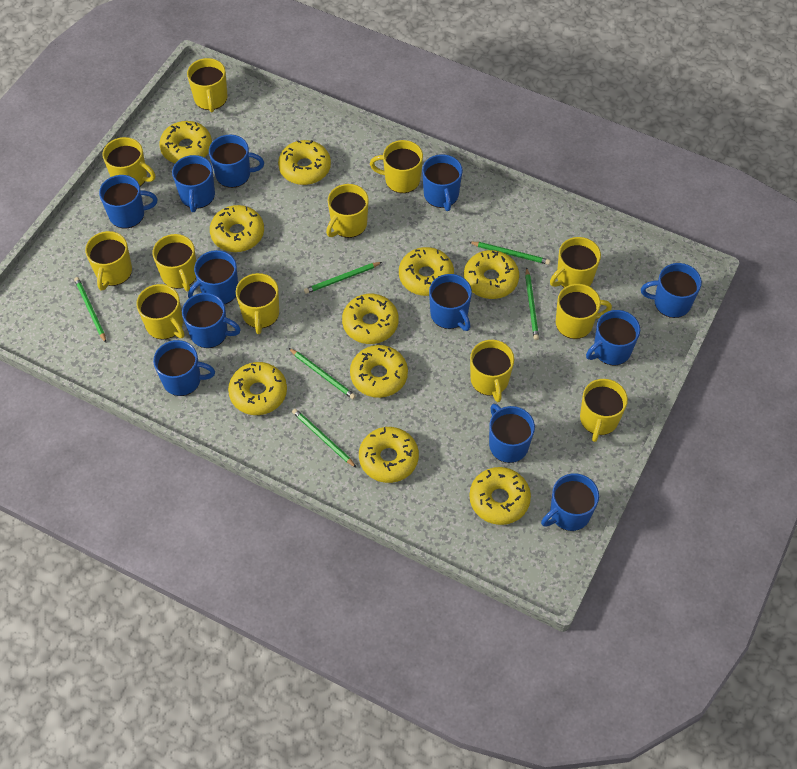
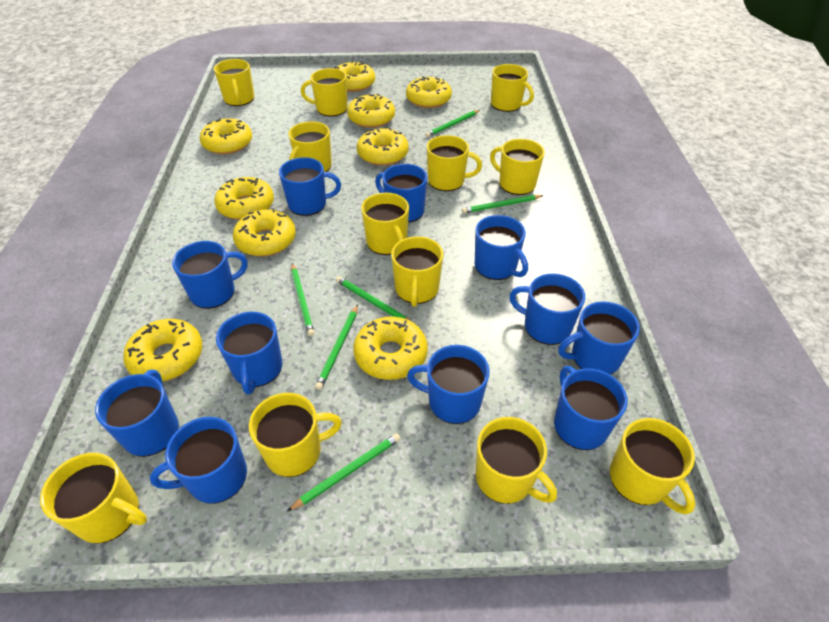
blue mug: 12 -> 11
yellow donut: 10 -> 9

